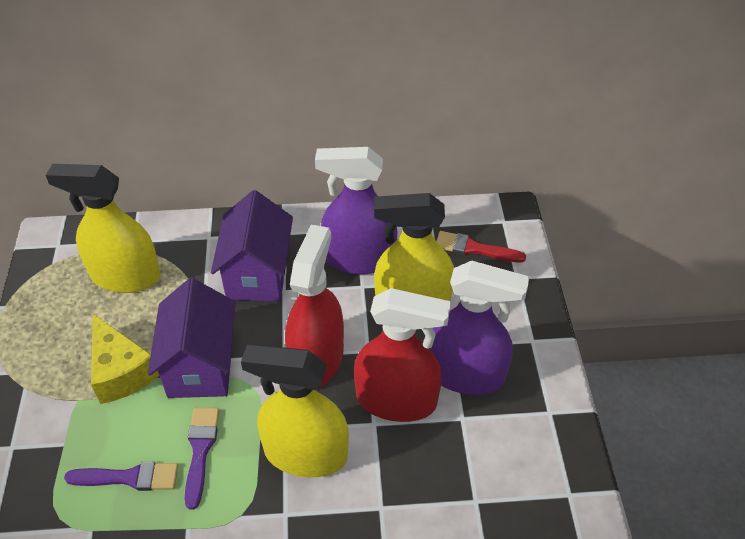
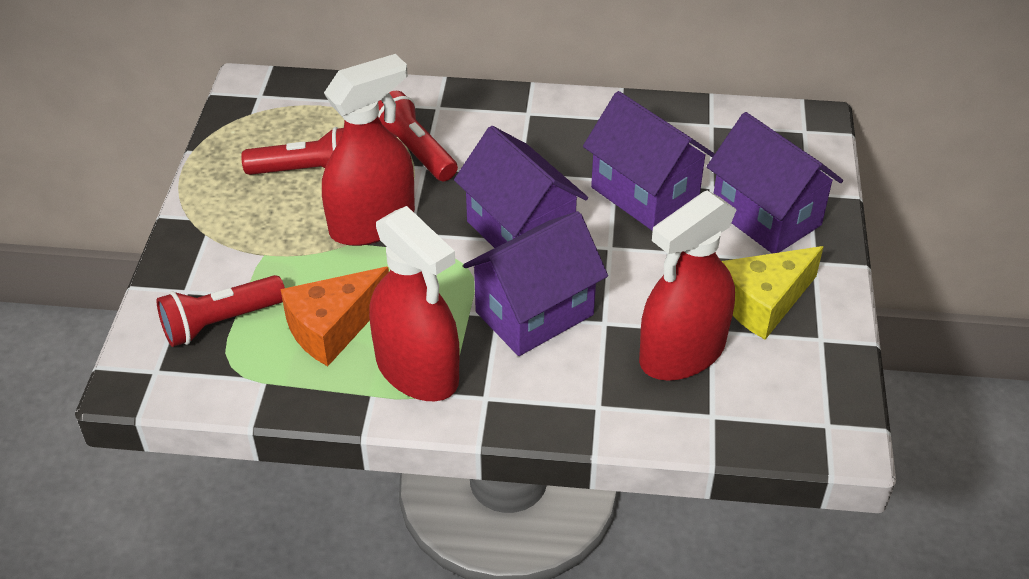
orange cheese: 0 -> 1
purple brush: 2 -> 0
purple house: 2 -> 4
purple spray bottle: 2 -> 0
red brush: 1 -> 0
red flashlight: 0 -> 3
red spray bottle: 2 -> 3
yellow spray bottle: 3 -> 0

